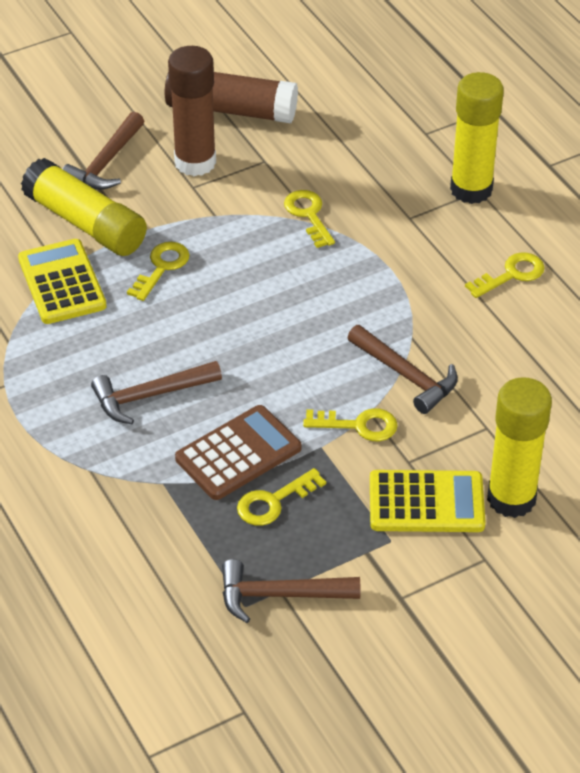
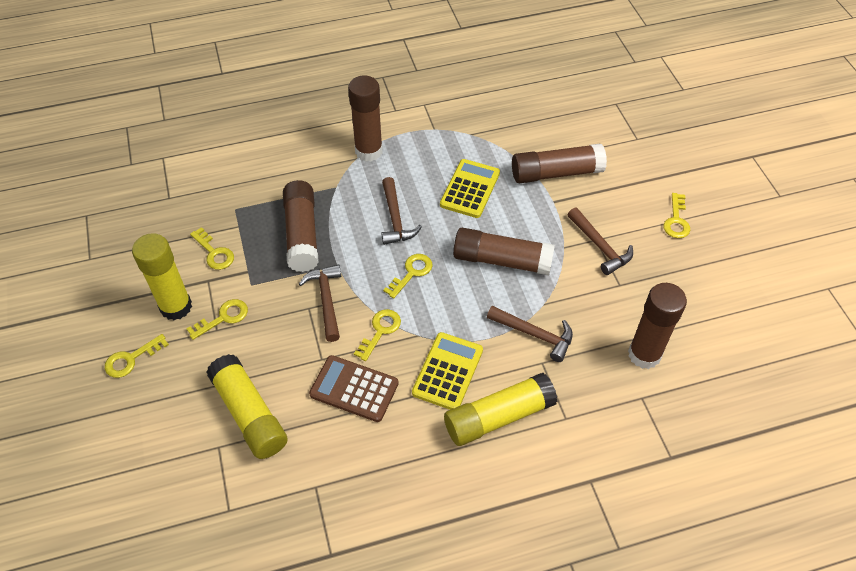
brown glue stick: 2 -> 5
yellow key: 5 -> 6

